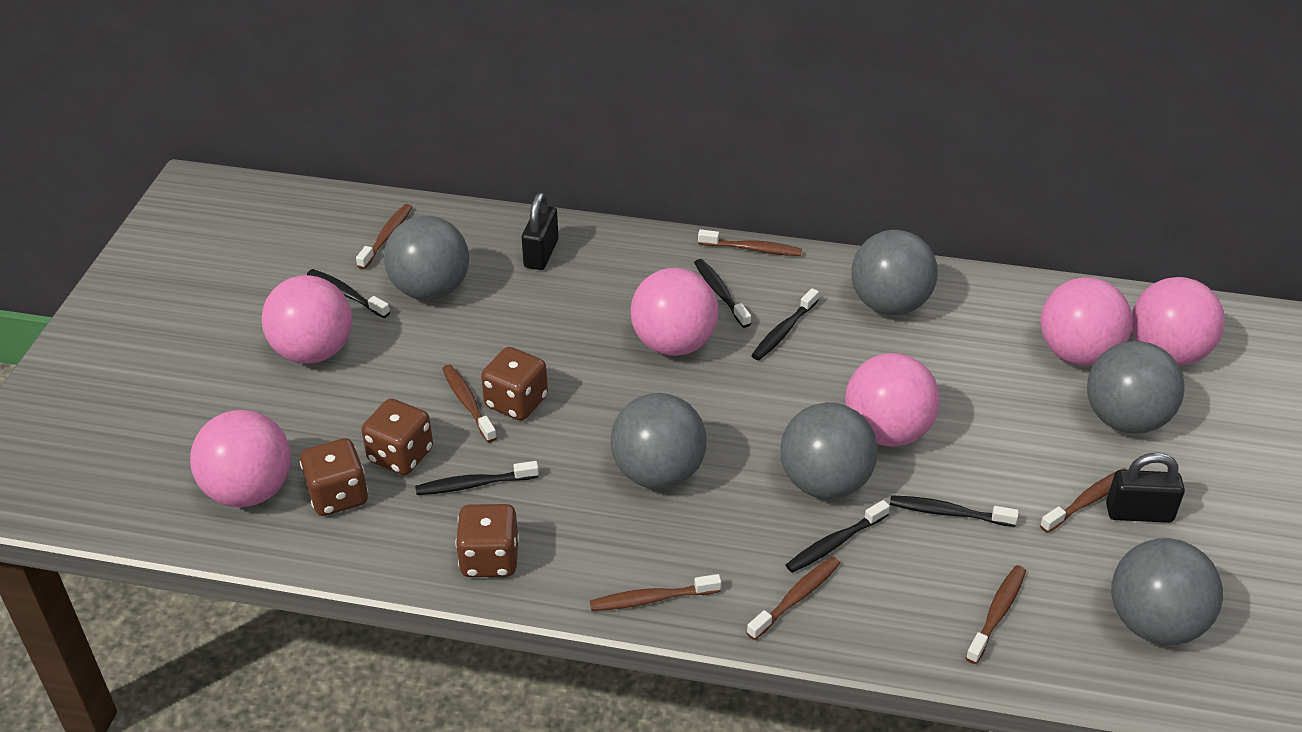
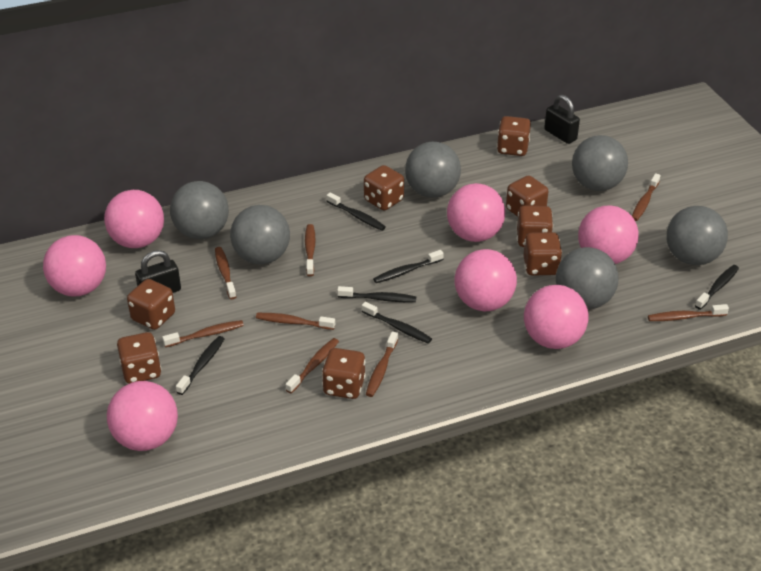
brown dice: 4 -> 8
brown toothbrush: 7 -> 8
pink ball: 6 -> 7

